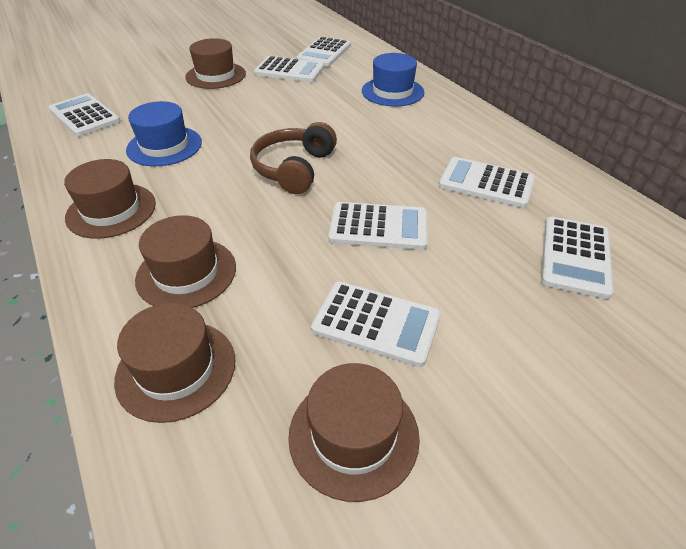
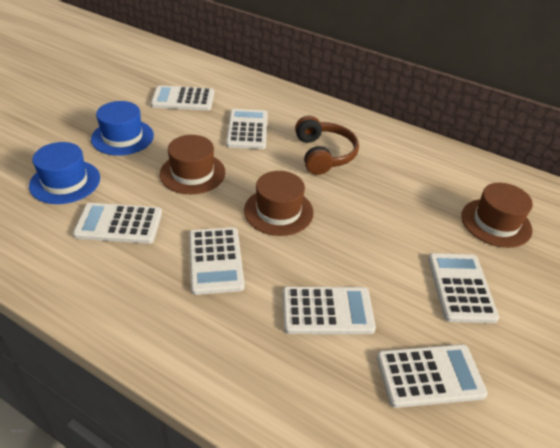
brown hat: 5 -> 3

